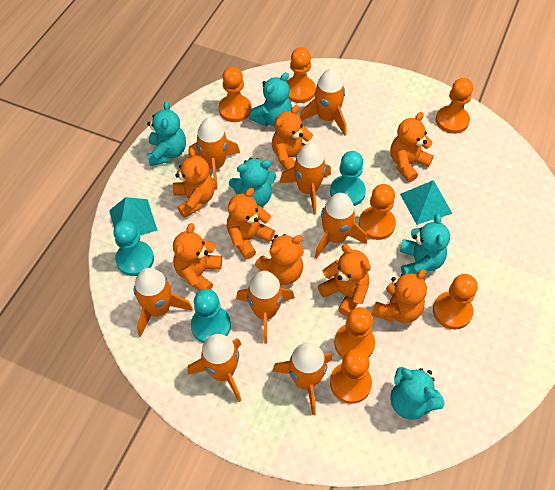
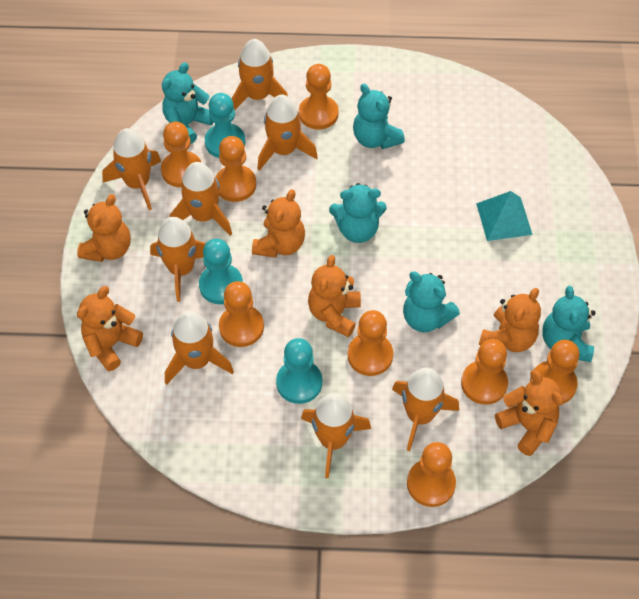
orange pawn: 7 -> 8
orange teddy bear: 8 -> 6
turquoise pyramid: 2 -> 1

